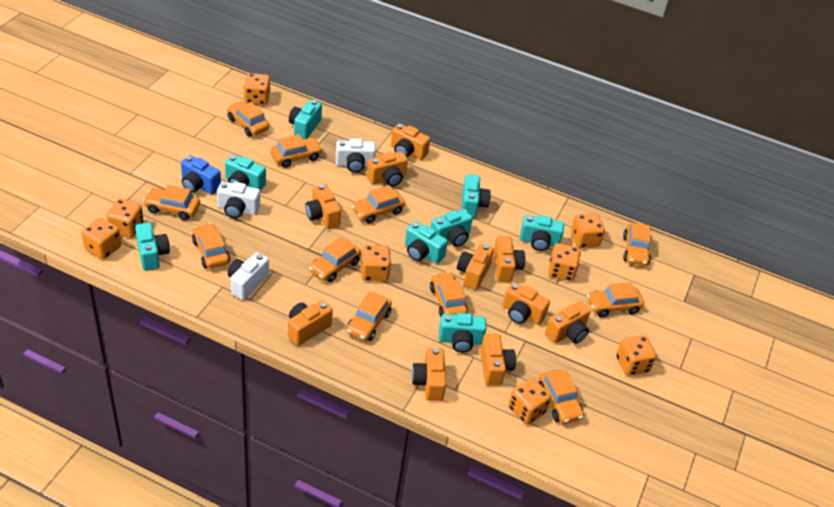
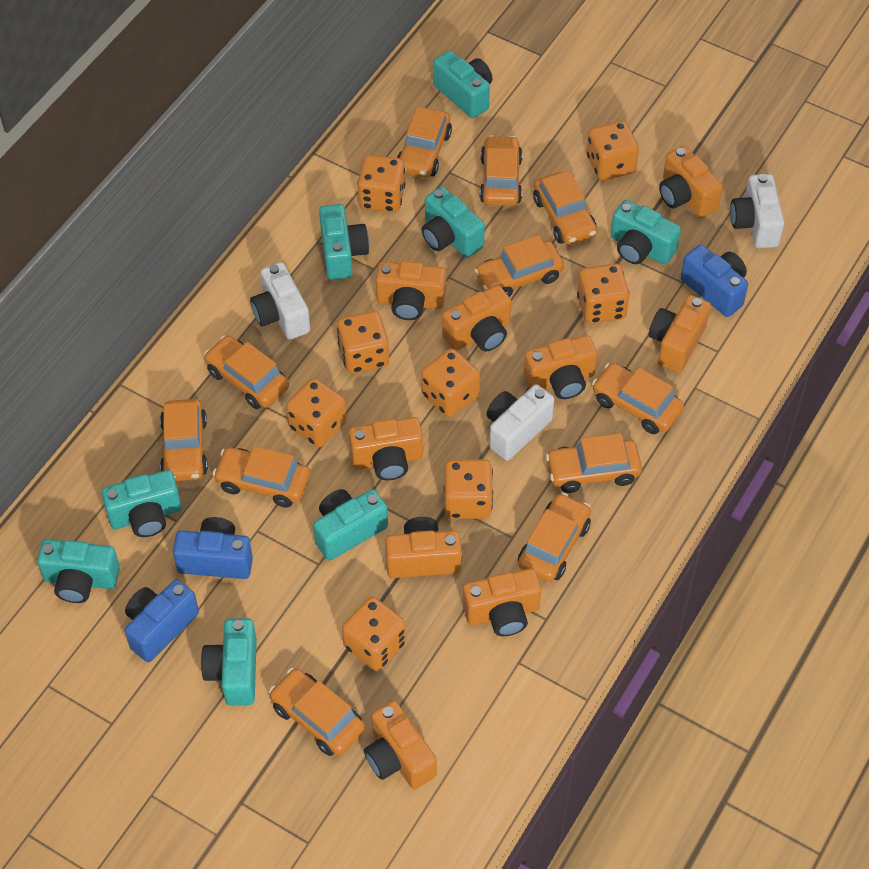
blue camera: 1 -> 3
orange camera: 10 -> 9

